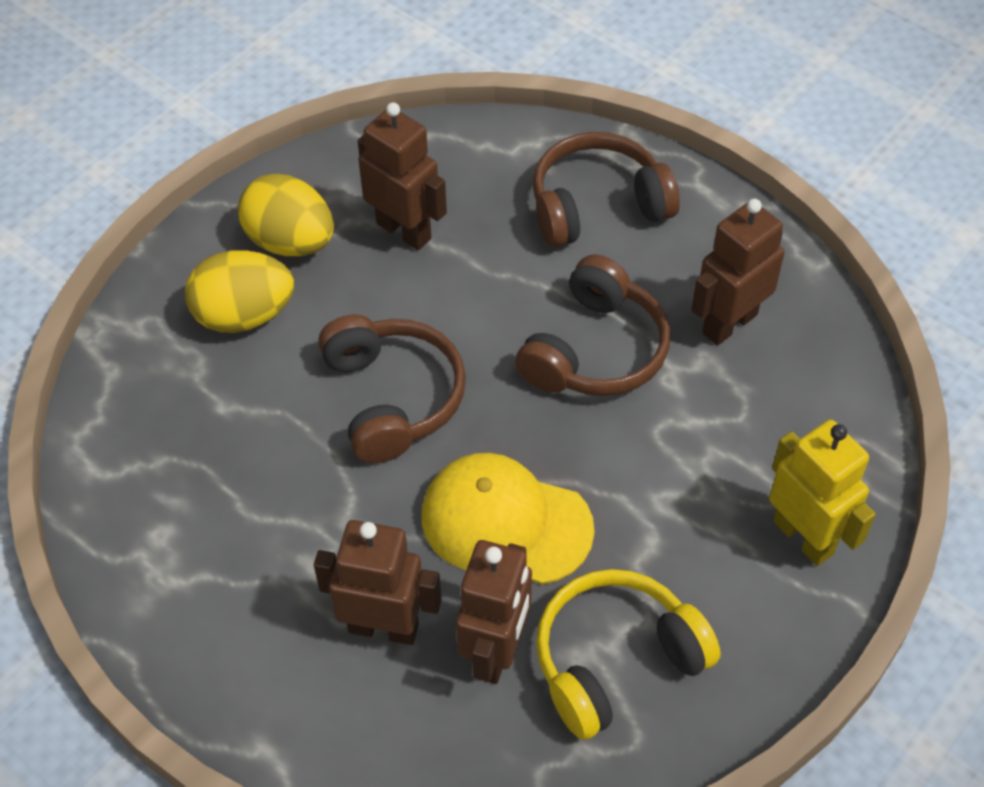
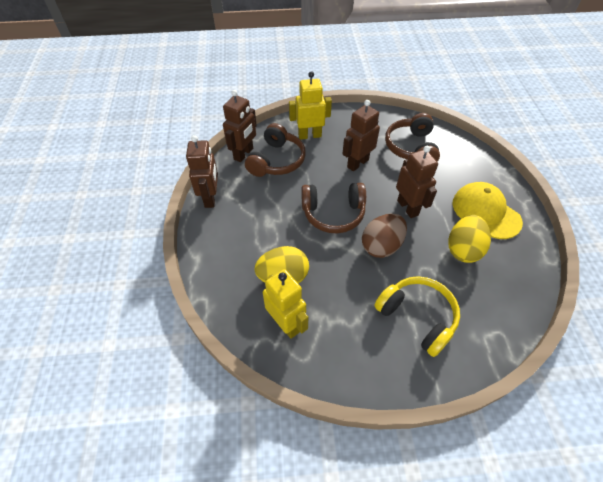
brown egg: 0 -> 1
yellow robot: 1 -> 2

